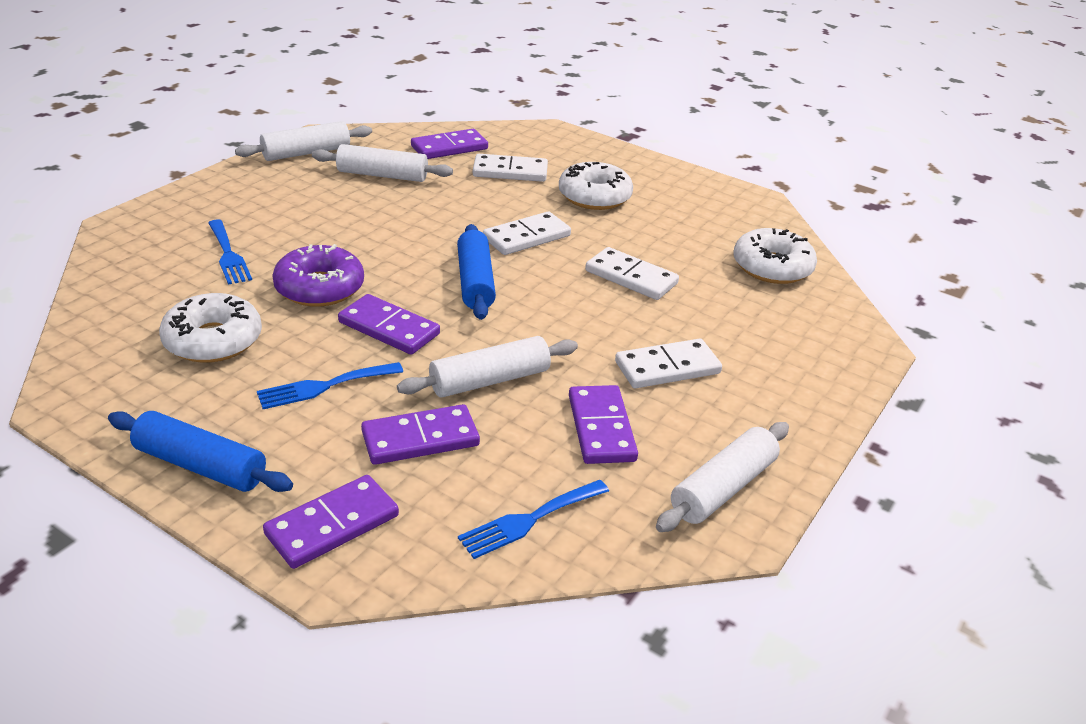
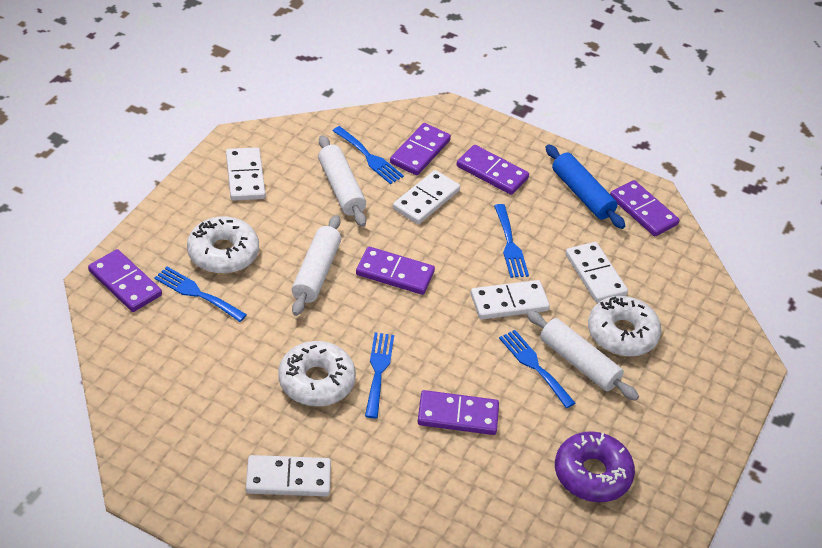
blue fork: 3 -> 5
blue rolling pin: 2 -> 1
purple domino: 5 -> 6
white domino: 4 -> 5
white rolling pin: 4 -> 3

